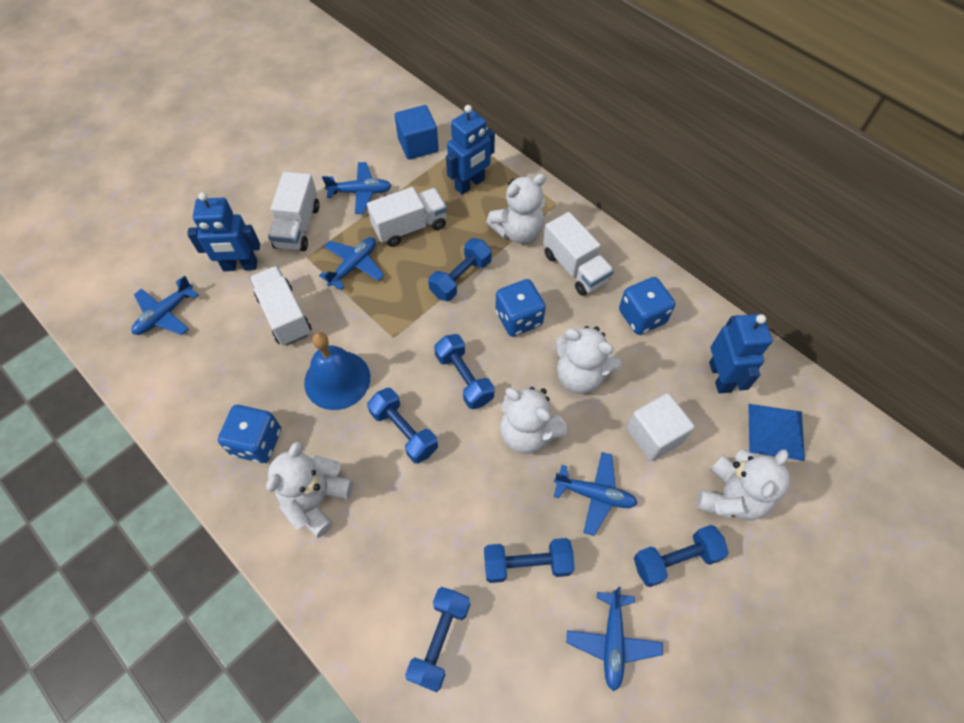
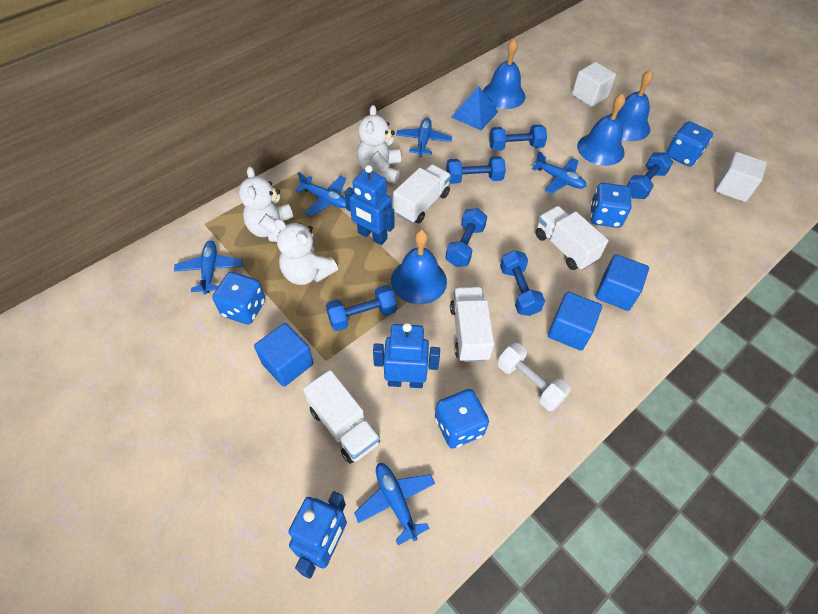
blue bell: 1 -> 4
blue cube: 1 -> 3
blue dice: 3 -> 4
white cube: 1 -> 2
white dumbbell: 0 -> 1
white teddy bear: 5 -> 3

